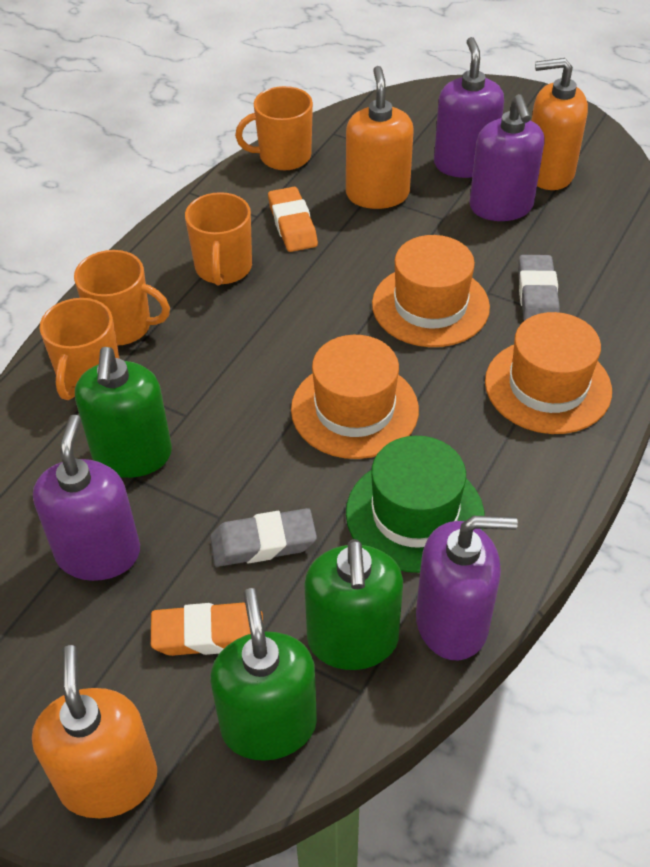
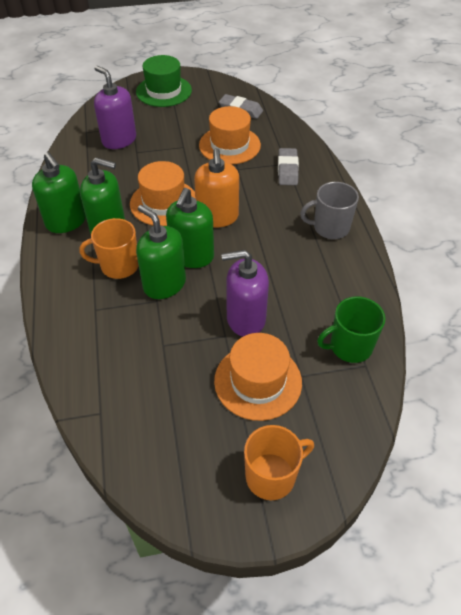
green mug: 0 -> 1
green soap dispenser: 3 -> 4
grey mug: 0 -> 1
orange eraser: 2 -> 0
orange mug: 4 -> 2
orange soap dispenser: 3 -> 1
purple soap dispenser: 4 -> 2

